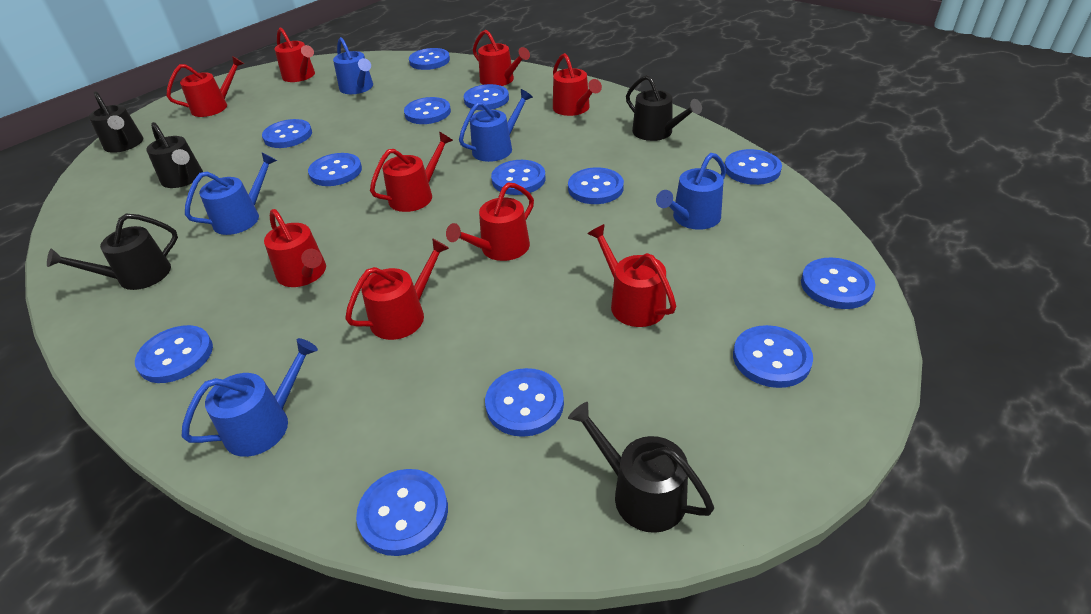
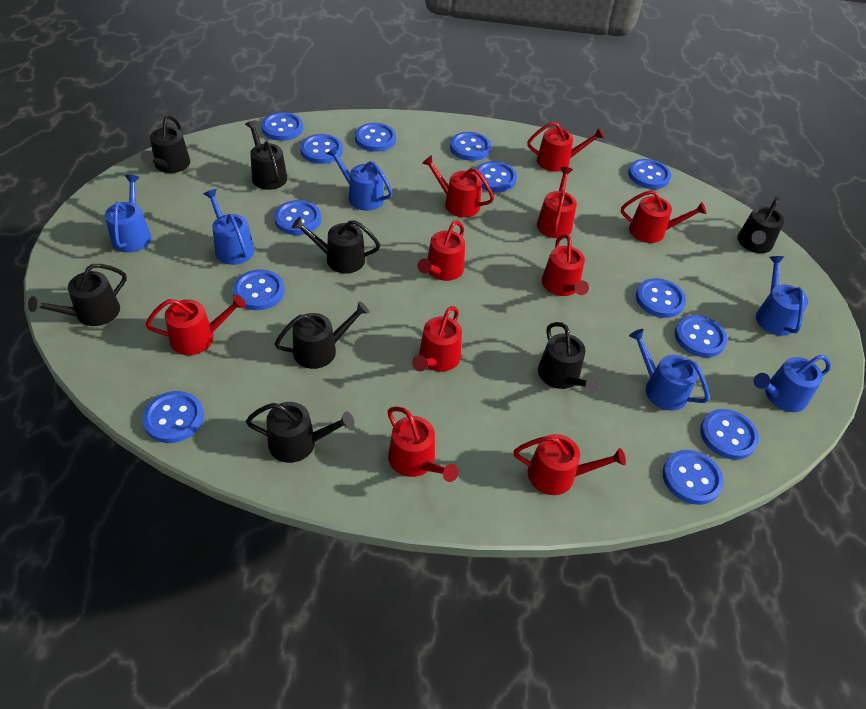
black watering can: 5 -> 8
blue watering can: 5 -> 6
red watering can: 9 -> 10

